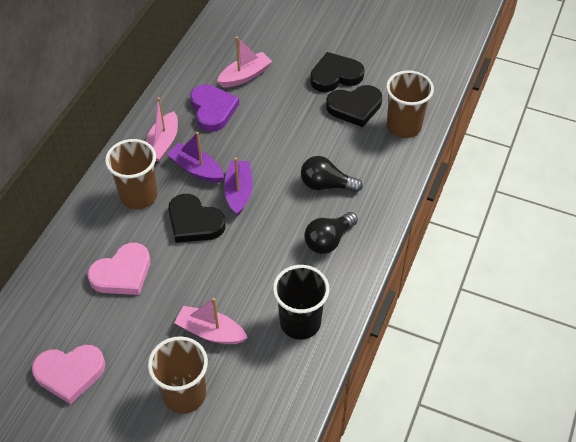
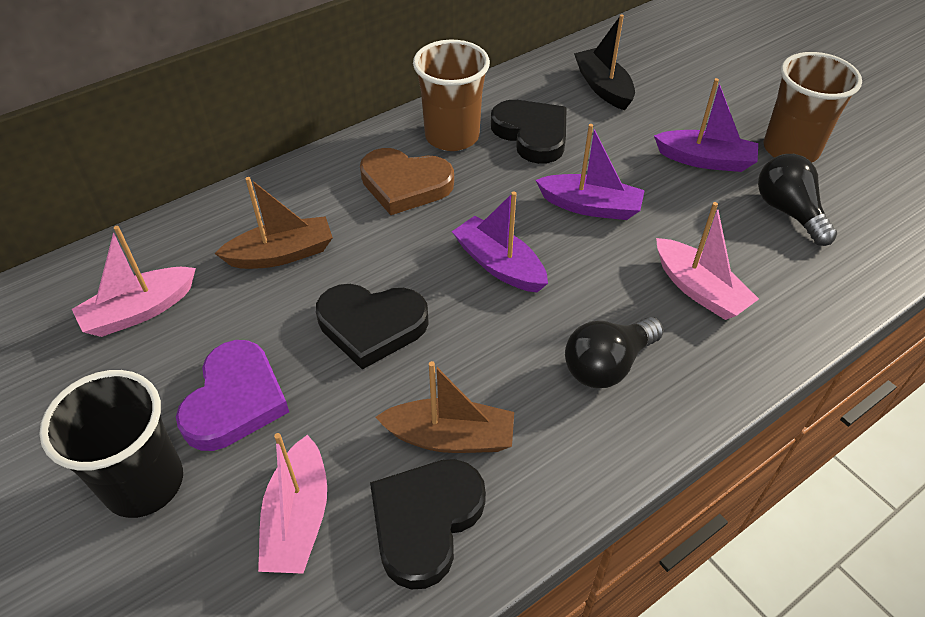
black boat: 0 -> 1
brown boat: 0 -> 2
brown cup: 3 -> 2
brown heart: 0 -> 1
pink heart: 2 -> 0
purple boat: 2 -> 3

